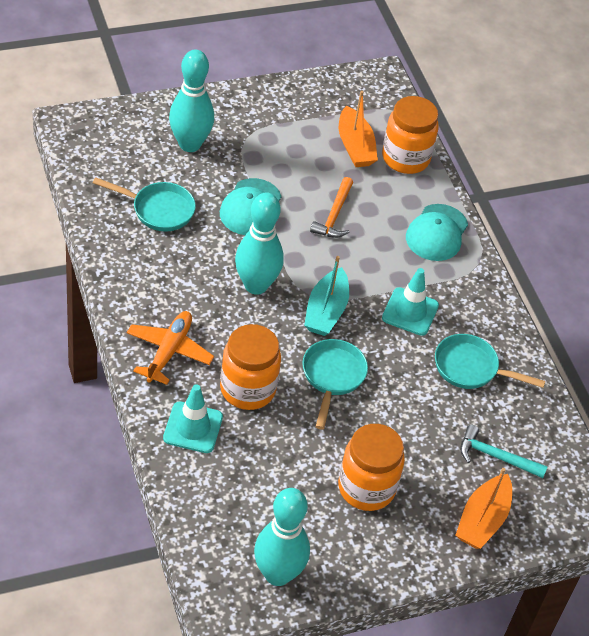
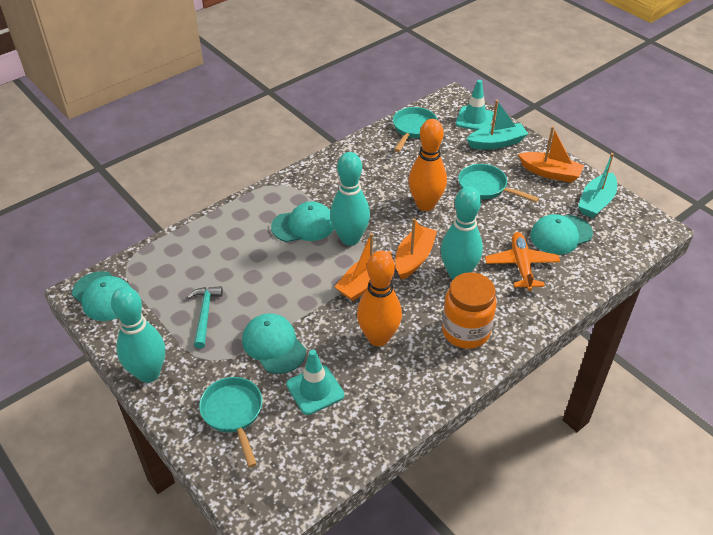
orange boat: 2 -> 3
orange bowling pin: 0 -> 2
orange hammer: 1 -> 0
orange jar: 3 -> 1
turquoise boat: 1 -> 2
turquoise cap: 2 -> 4

